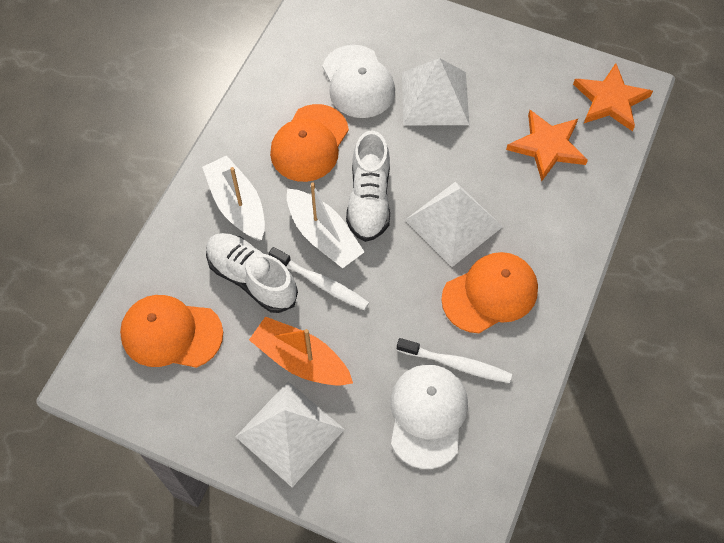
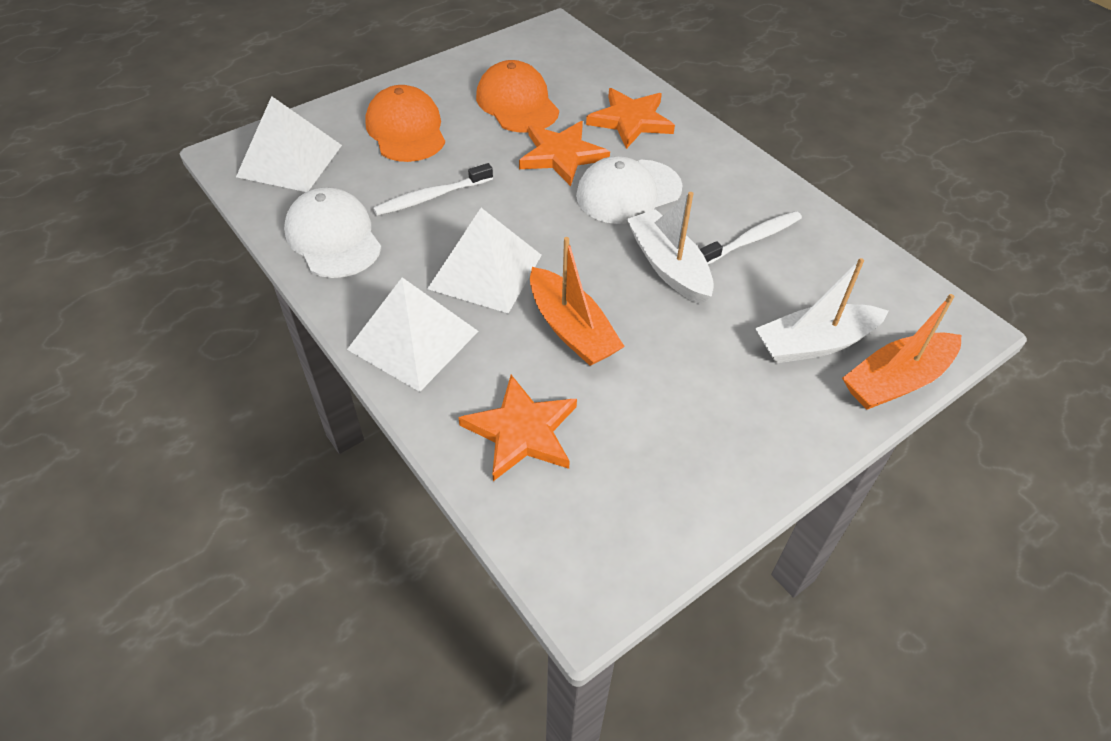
orange boat: 1 -> 2
orange cap: 3 -> 2
orange star: 2 -> 3
white shoe: 2 -> 0

